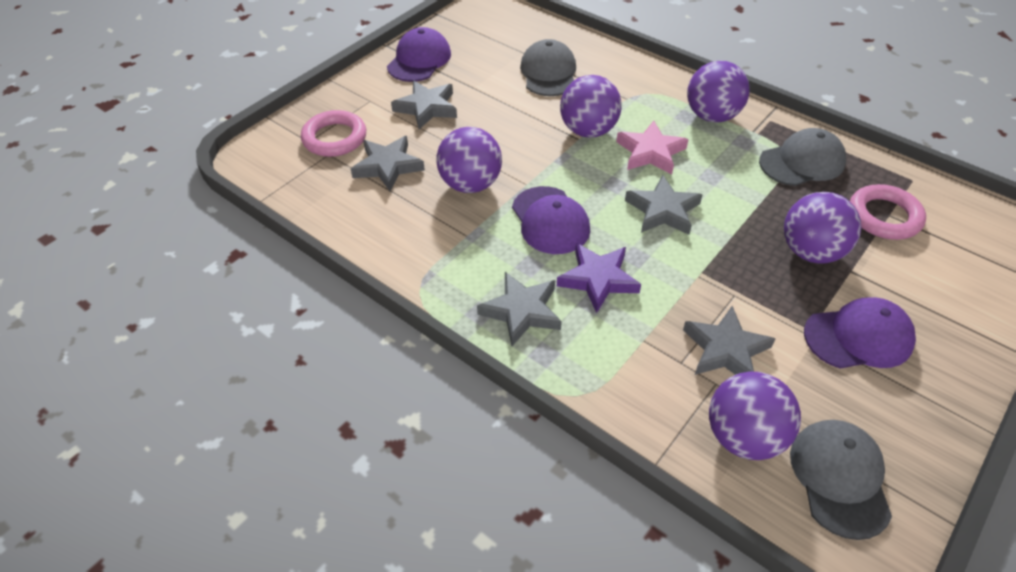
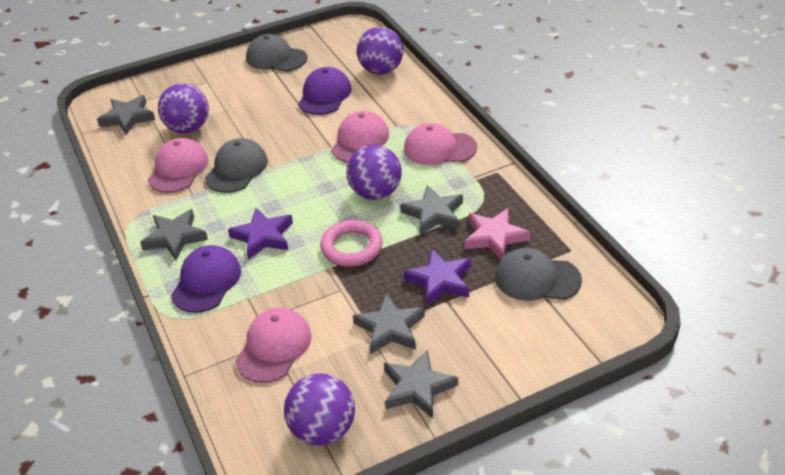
pink cap: 0 -> 4
pink ring: 2 -> 1
purple ball: 5 -> 4
purple cap: 3 -> 2
purple star: 1 -> 2

